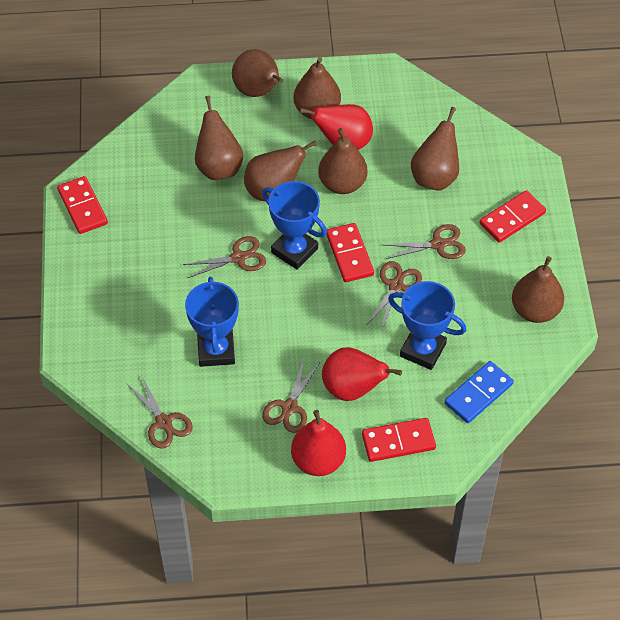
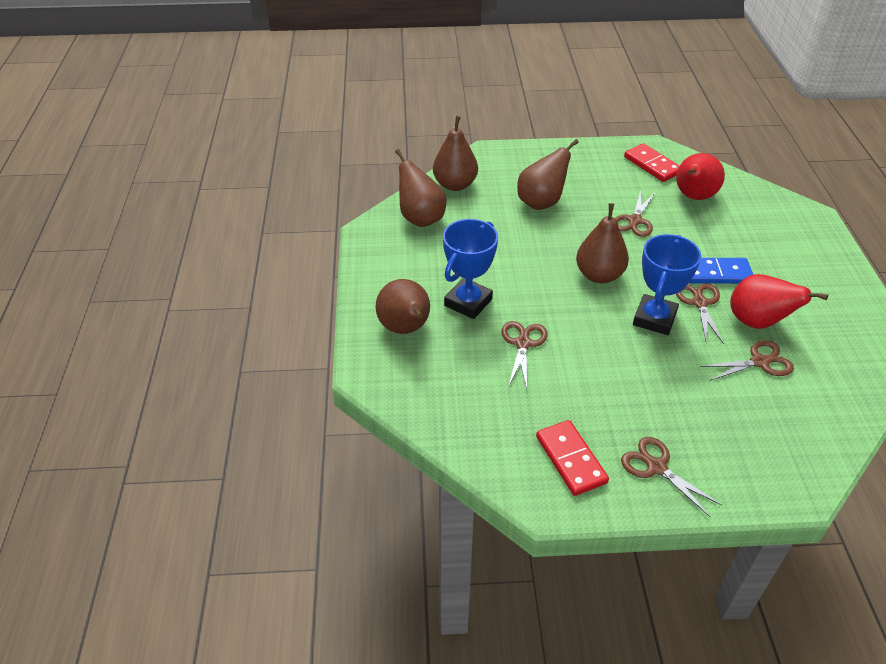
blue trophy: 3 -> 2
brown pear: 7 -> 5
red domino: 4 -> 2
red pear: 3 -> 2

